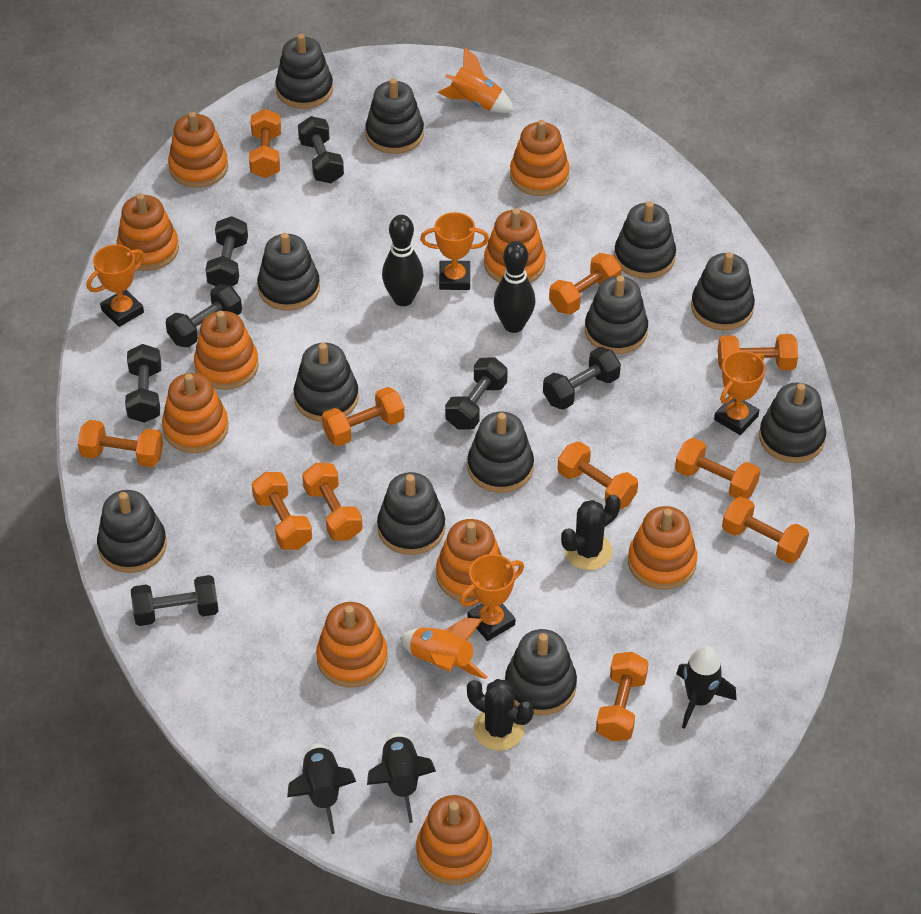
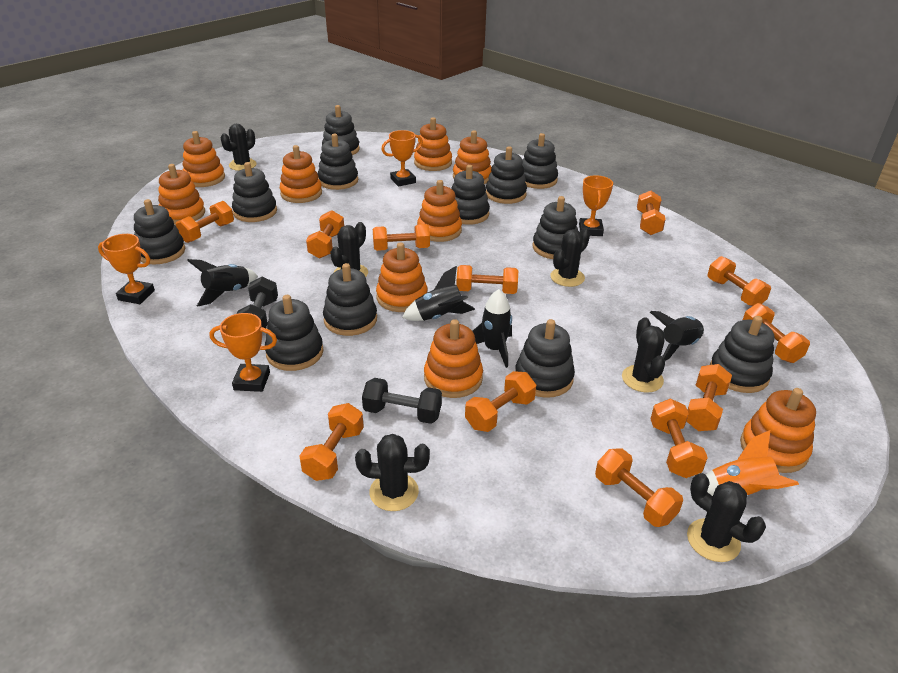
black bowling pin: 2 -> 0
black cactus: 2 -> 6
black dumbbell: 7 -> 2
black rocket: 3 -> 4
orange dumbbell: 11 -> 12
orange rocket: 2 -> 1
orange stacking toy: 10 -> 9

